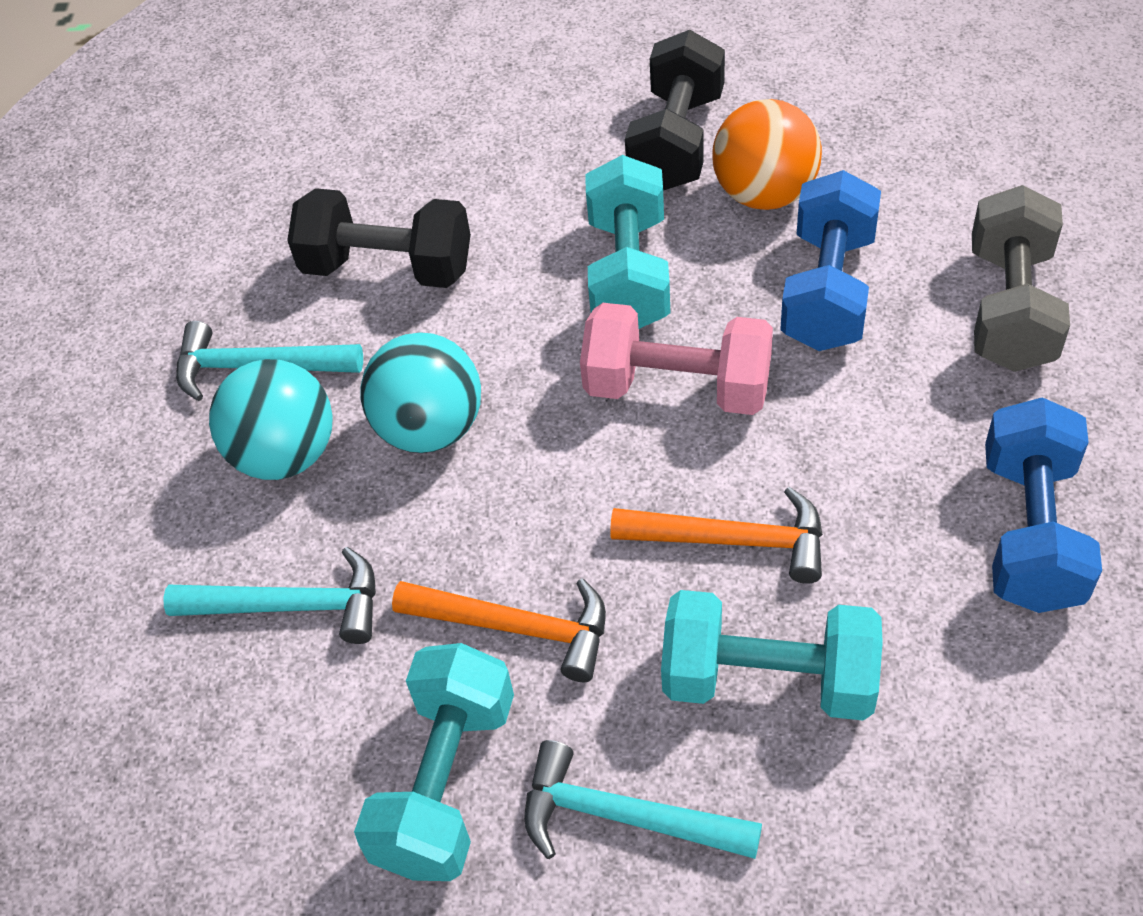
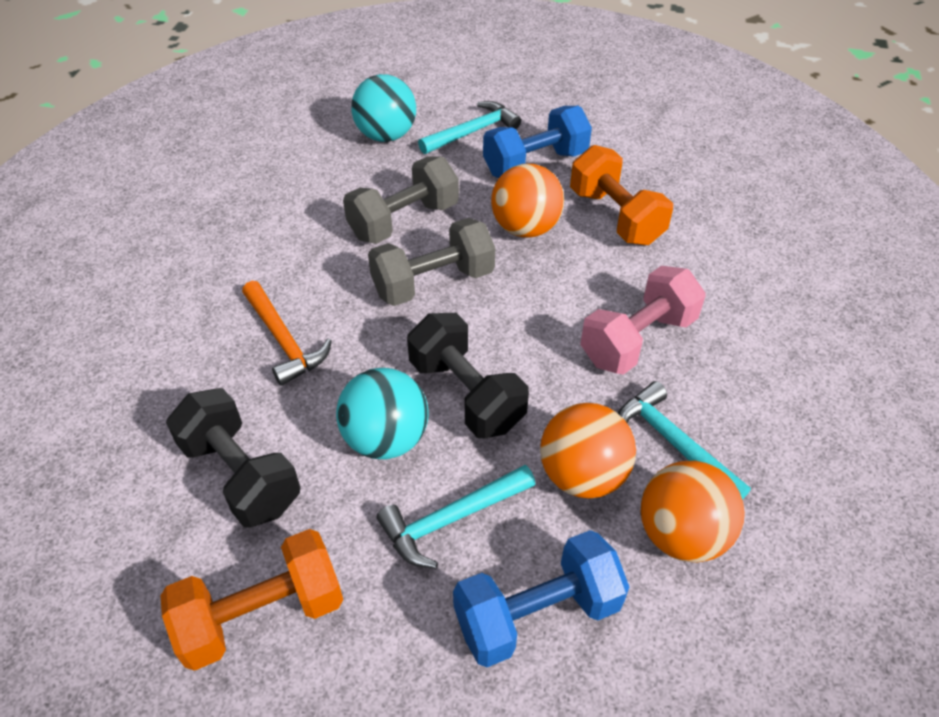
grey dumbbell: 1 -> 2
orange ball: 1 -> 3
orange dumbbell: 0 -> 2
orange hammer: 2 -> 1
turquoise dumbbell: 3 -> 0

